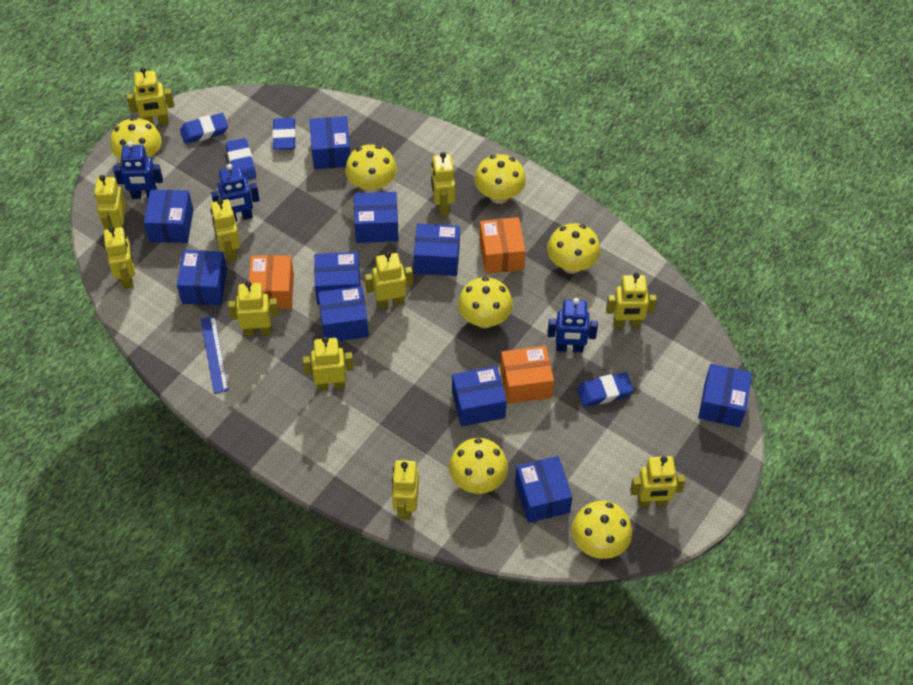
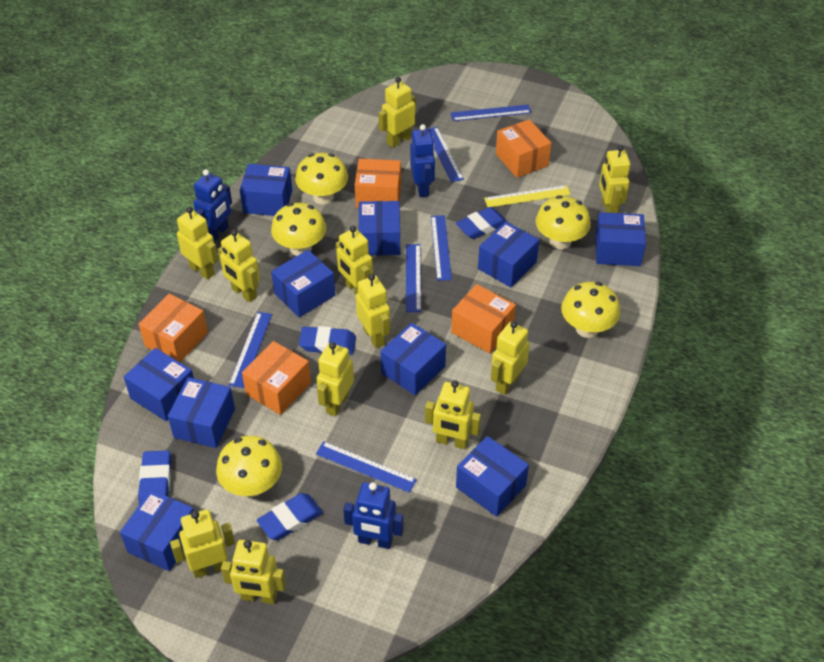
blue ruler: 1 -> 6
orange box: 3 -> 5
yellow mushroom: 7 -> 5
yellow ruler: 0 -> 1

